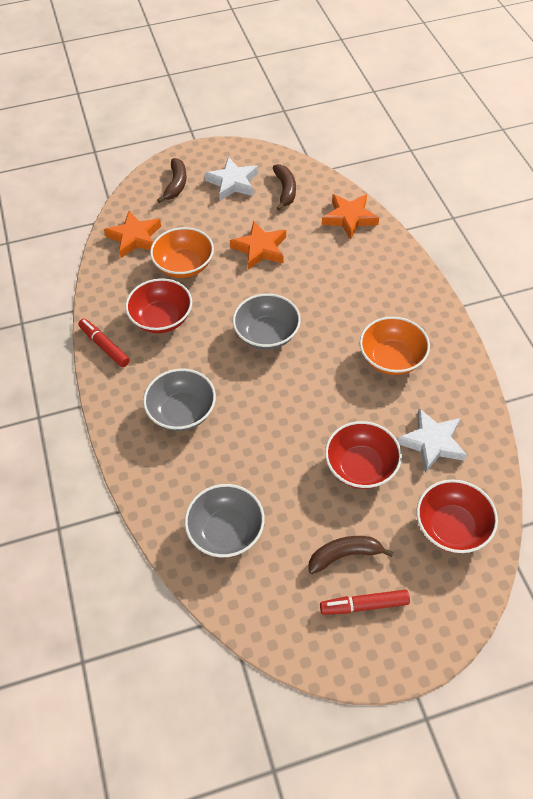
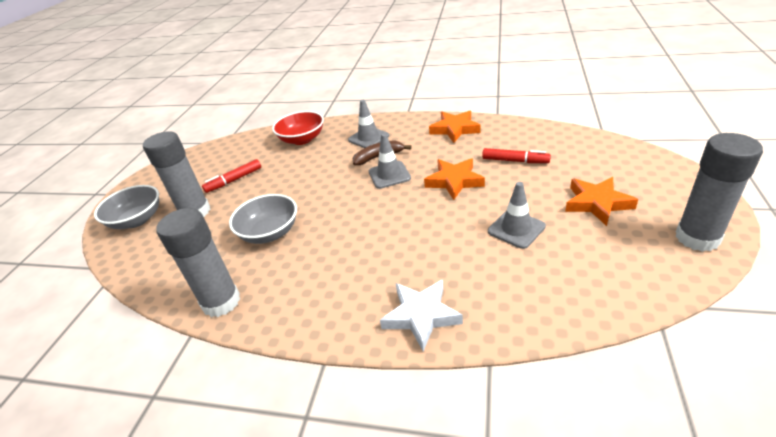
brown banana: 3 -> 1
grey bowl: 3 -> 2
grey glue stick: 0 -> 3
grey traffic cone: 0 -> 3
orange bowl: 2 -> 0
red bowl: 3 -> 1
white star: 2 -> 1

